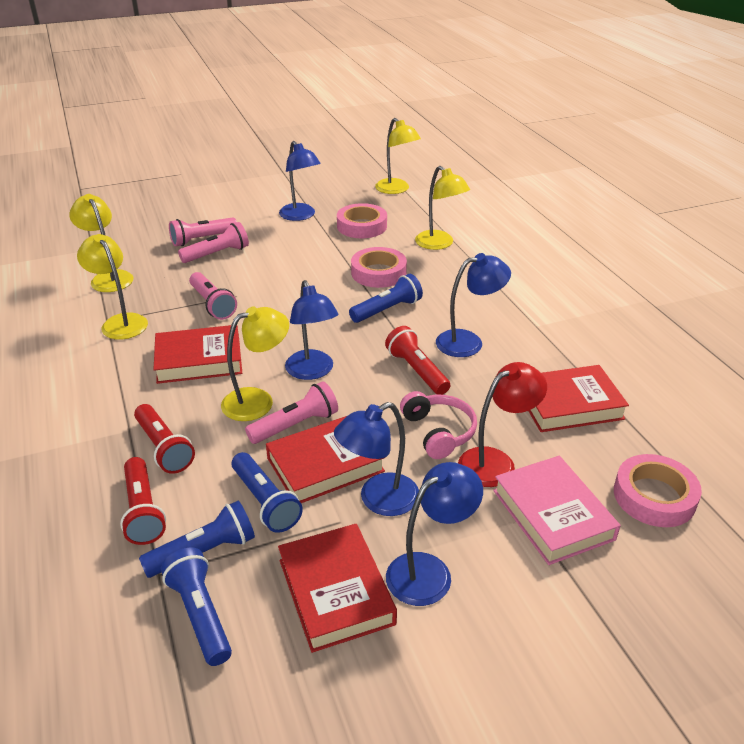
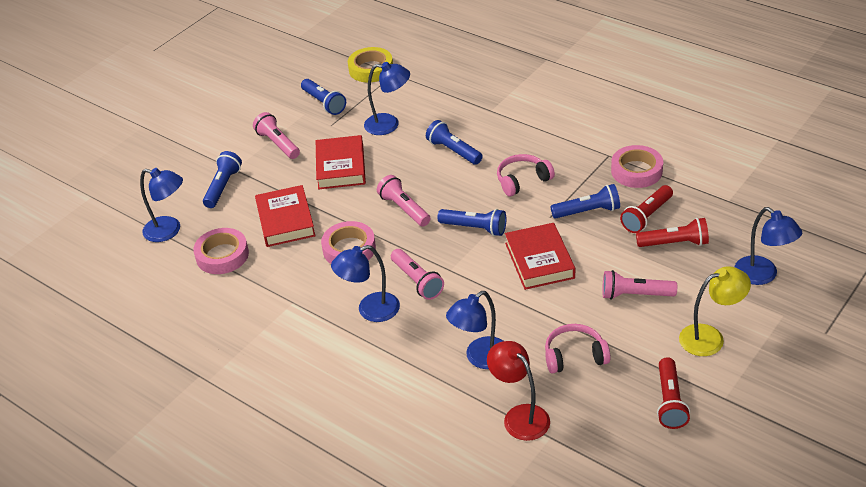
blue flashlight: 4 -> 5
pink book: 1 -> 0
pink headphones: 1 -> 2
red book: 4 -> 3
yellow lamp: 5 -> 1
yellow tape: 0 -> 1

